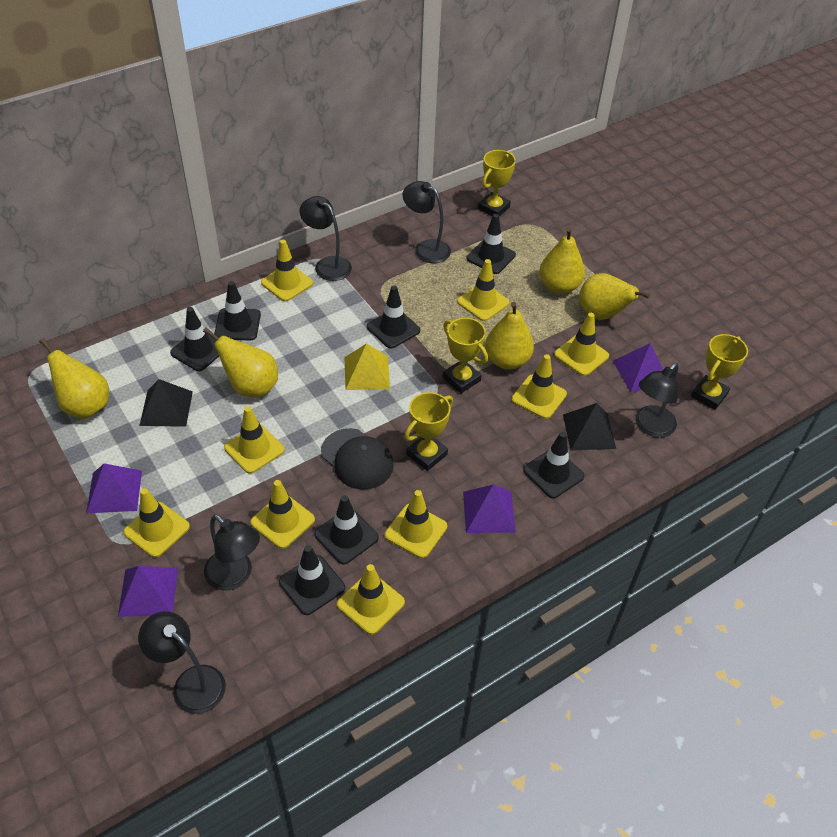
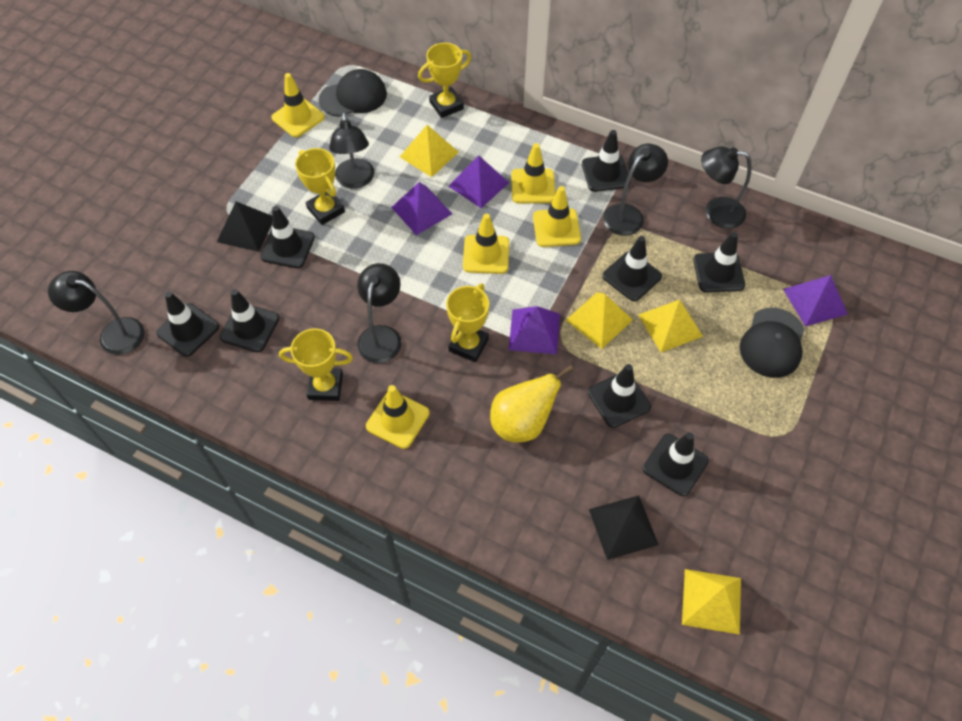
black cap: 1 -> 2
black traffic cone: 7 -> 8
yellow pear: 5 -> 1
yellow pyramid: 1 -> 4
yellow traffic cone: 9 -> 5

